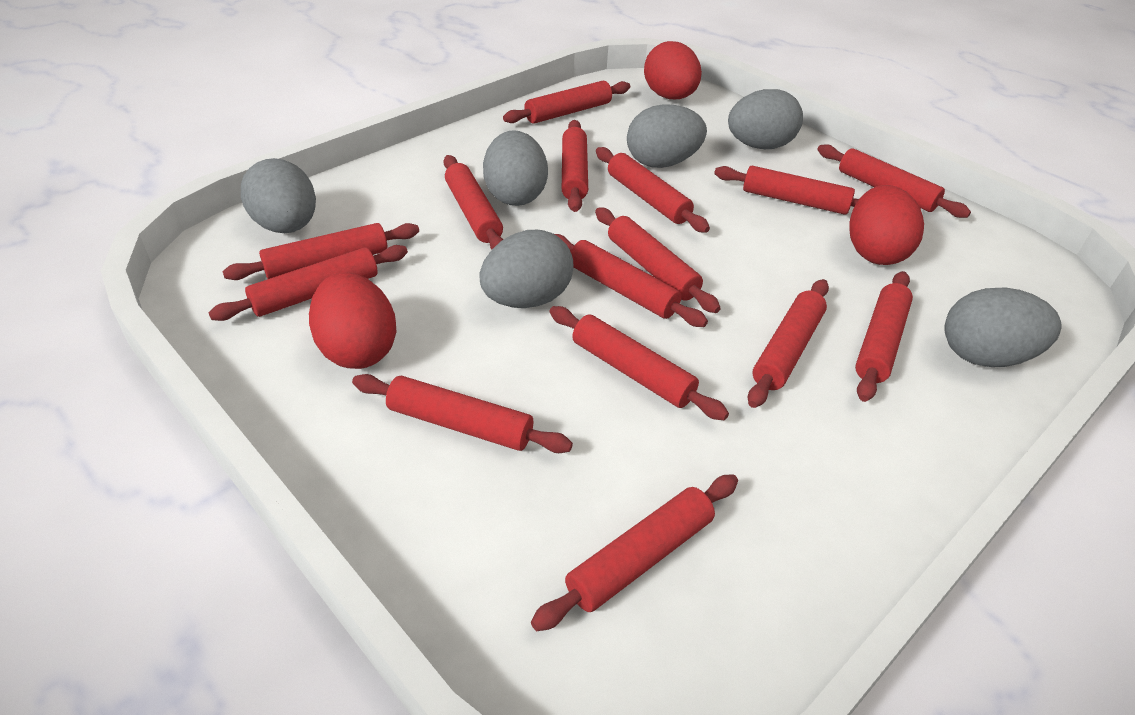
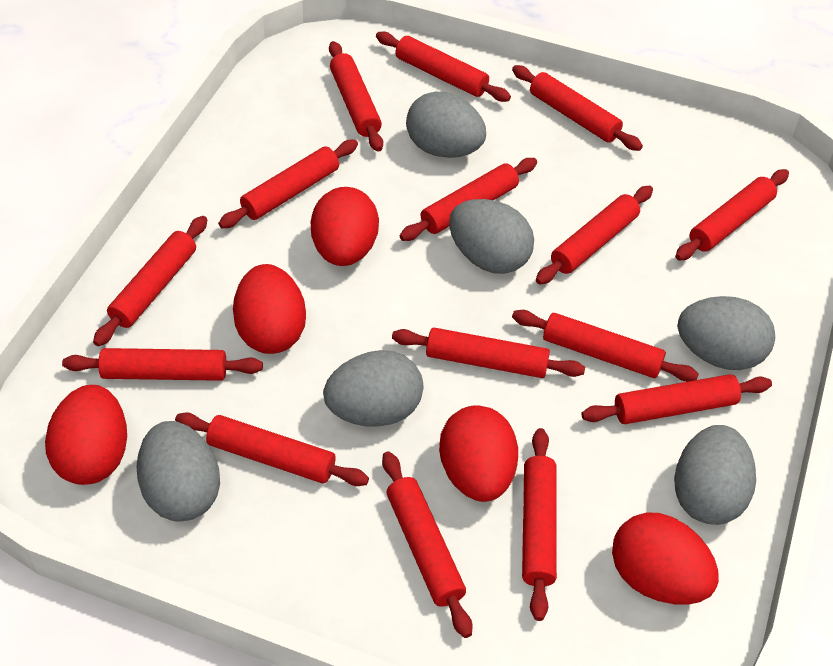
red egg: 3 -> 5

